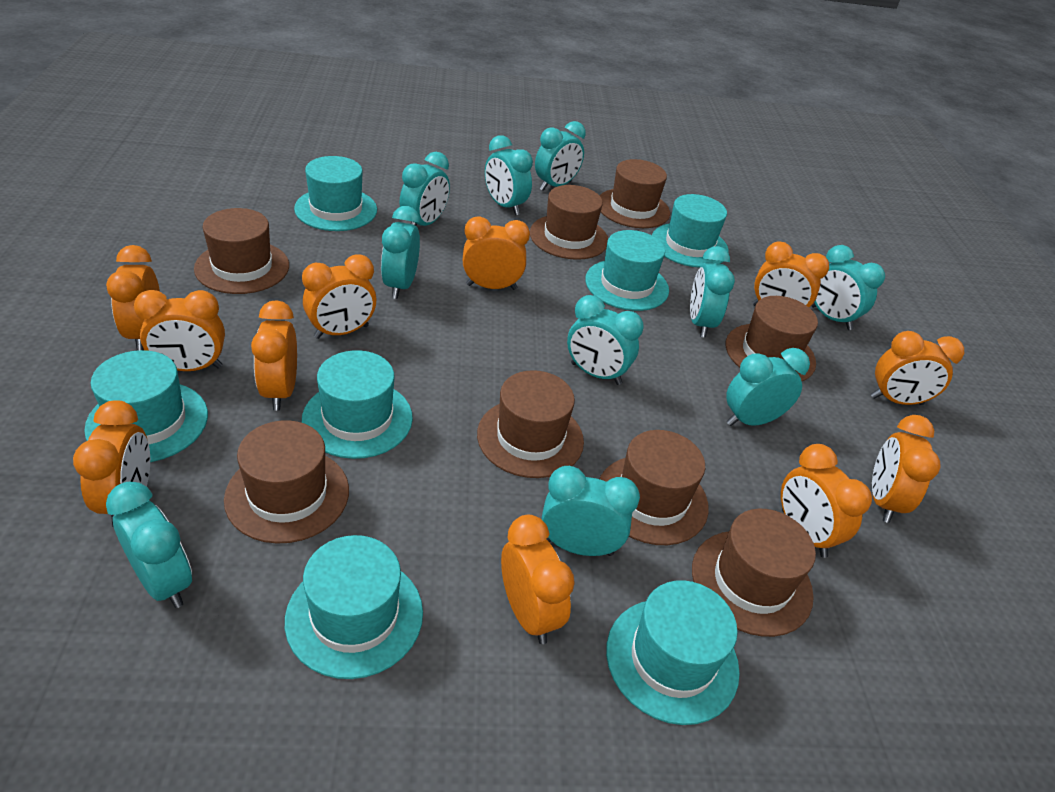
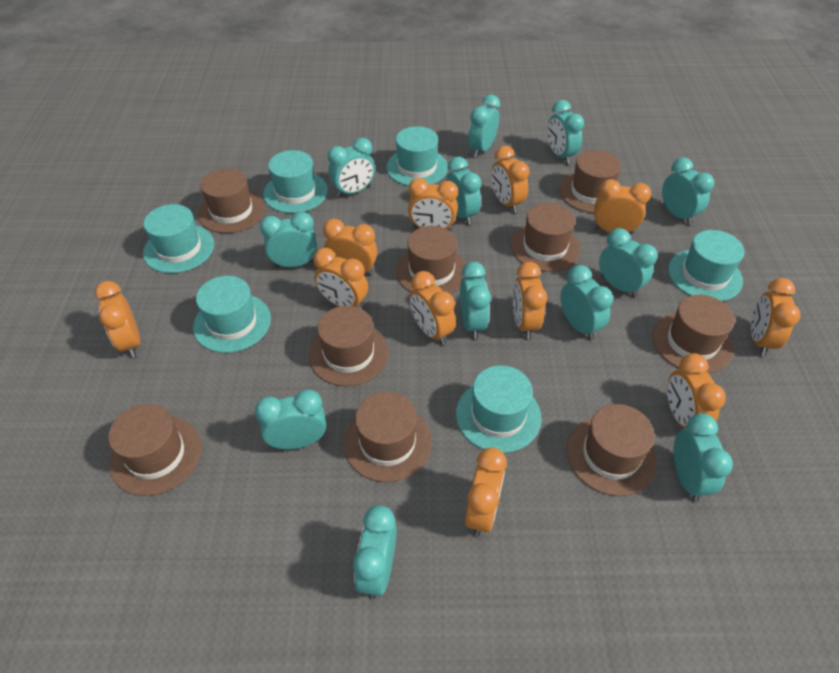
brown hat: 8 -> 9
turquoise clock: 10 -> 12
turquoise hat: 7 -> 6

